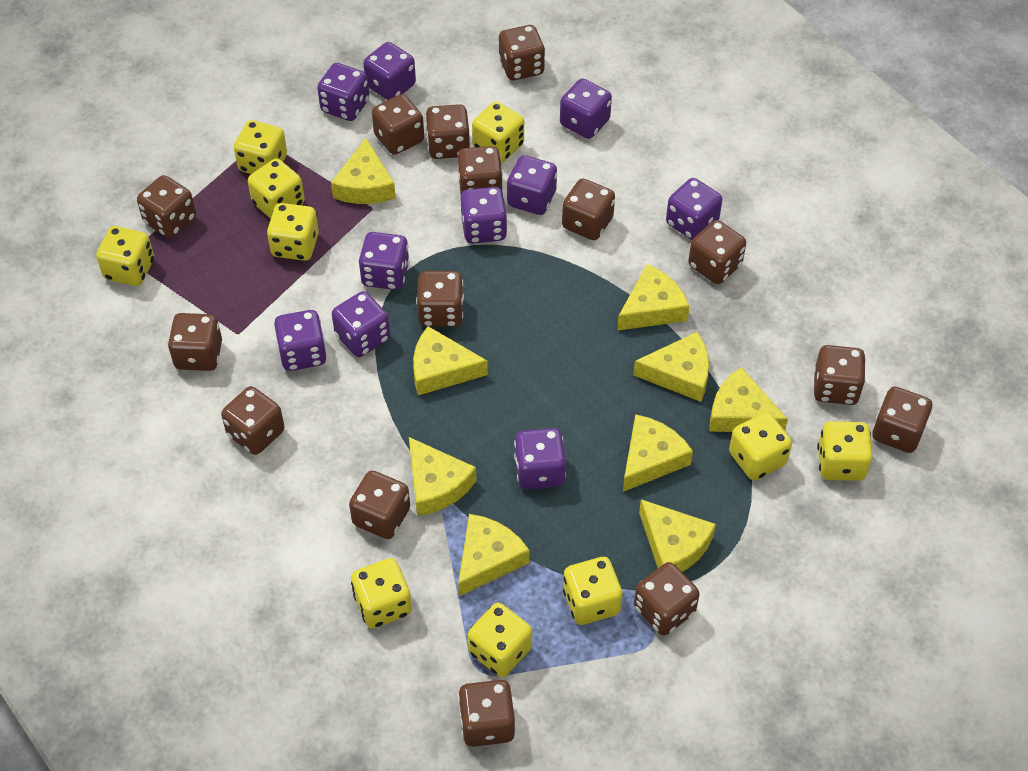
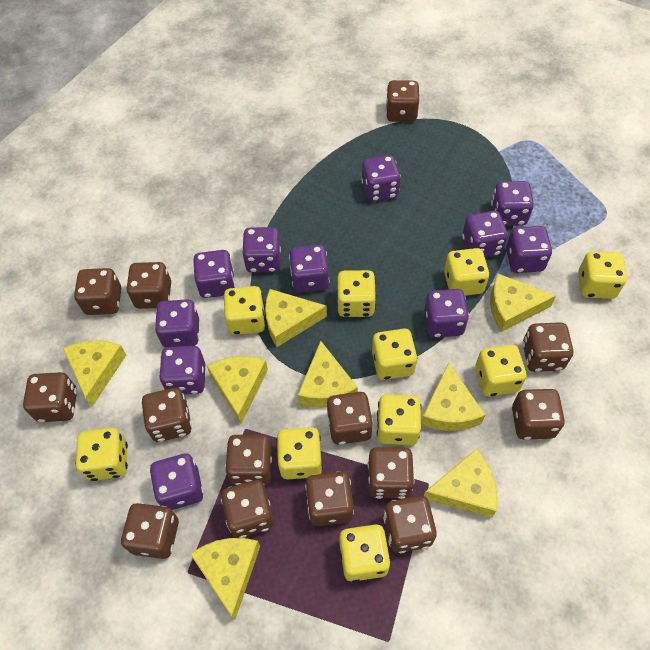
brown dice: 15 -> 14
purple dice: 10 -> 11
yellow cheese: 9 -> 8

